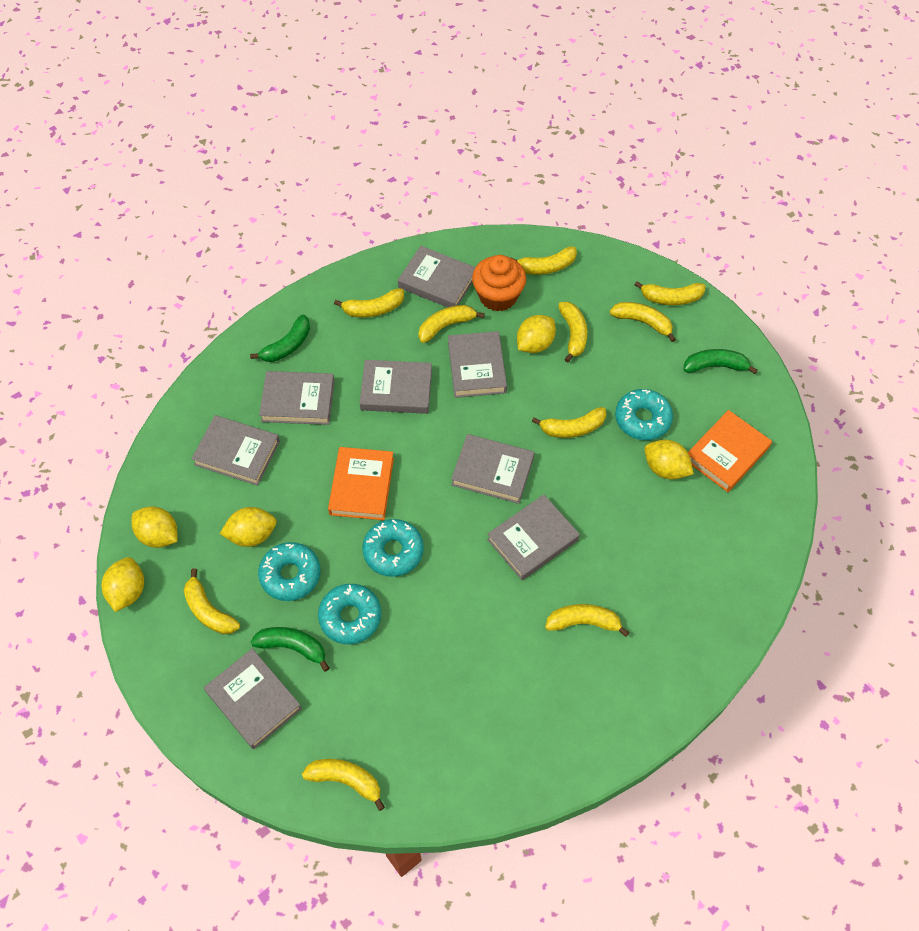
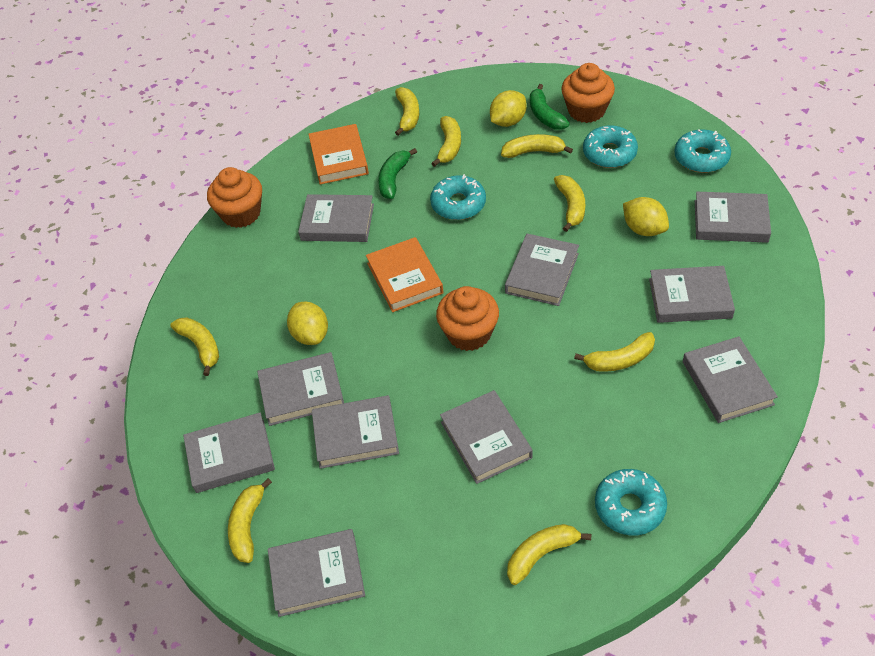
green banana: 3 -> 2
grey book: 8 -> 10
orange cupcake: 1 -> 3
yellow banana: 10 -> 8
yellow lemon: 5 -> 3

